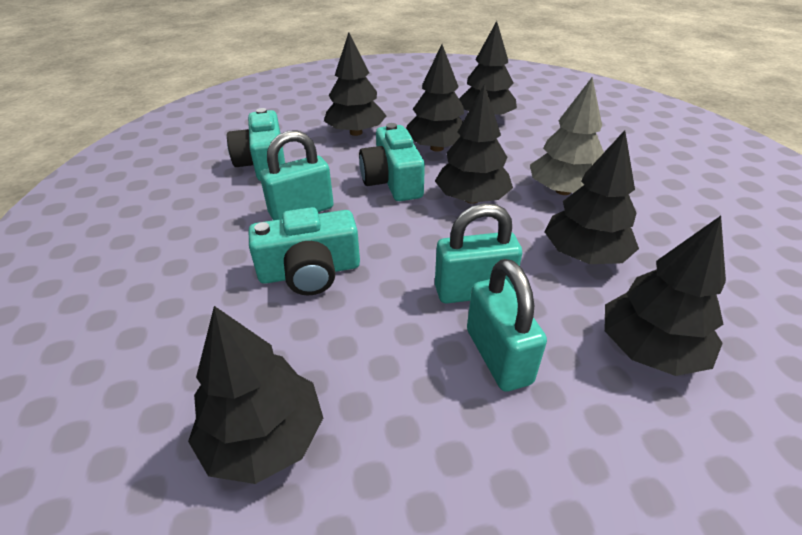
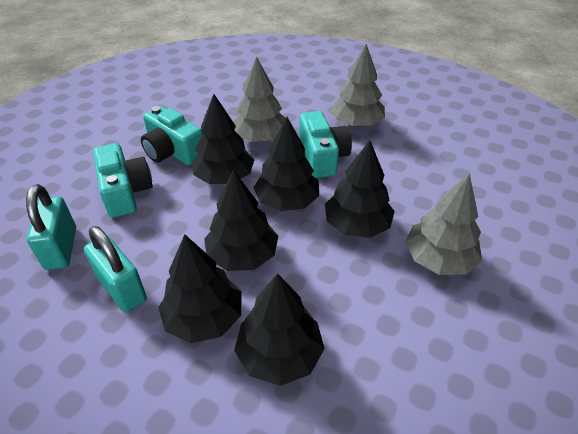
black tree: 7 -> 6
grey tree: 1 -> 3
turquoise padlock: 3 -> 2

